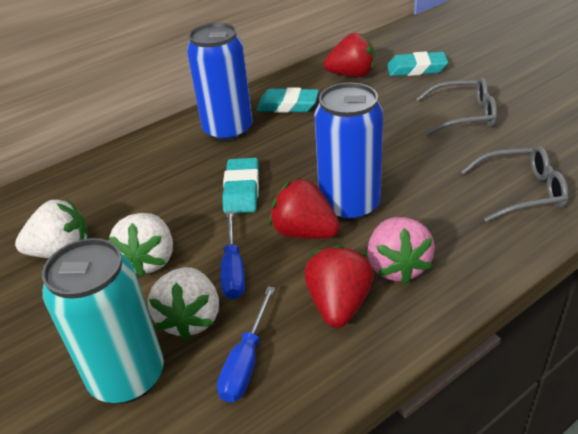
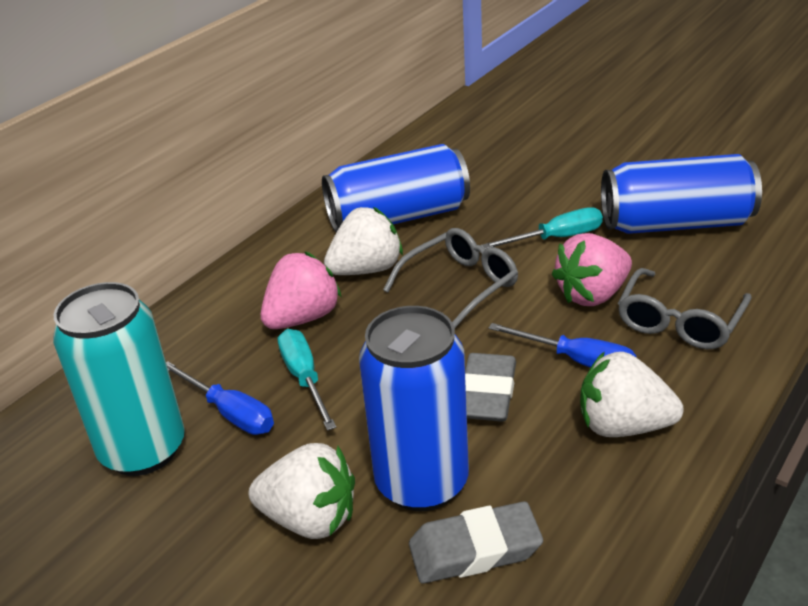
blue can: 2 -> 3
grey eraser: 0 -> 2
pink strawberry: 1 -> 2
red strawberry: 3 -> 0
turquoise eraser: 3 -> 0
turquoise screwdriver: 0 -> 2

